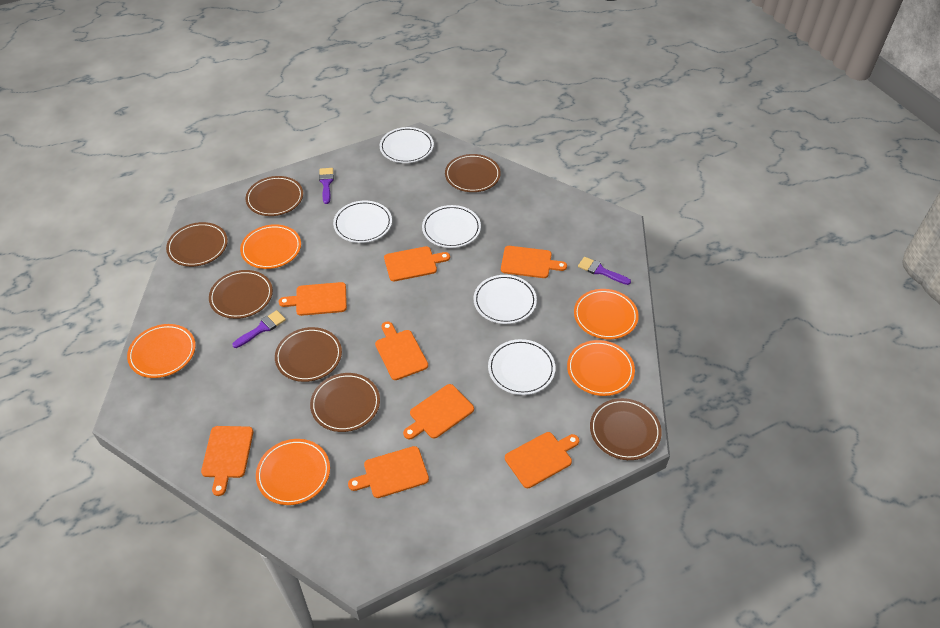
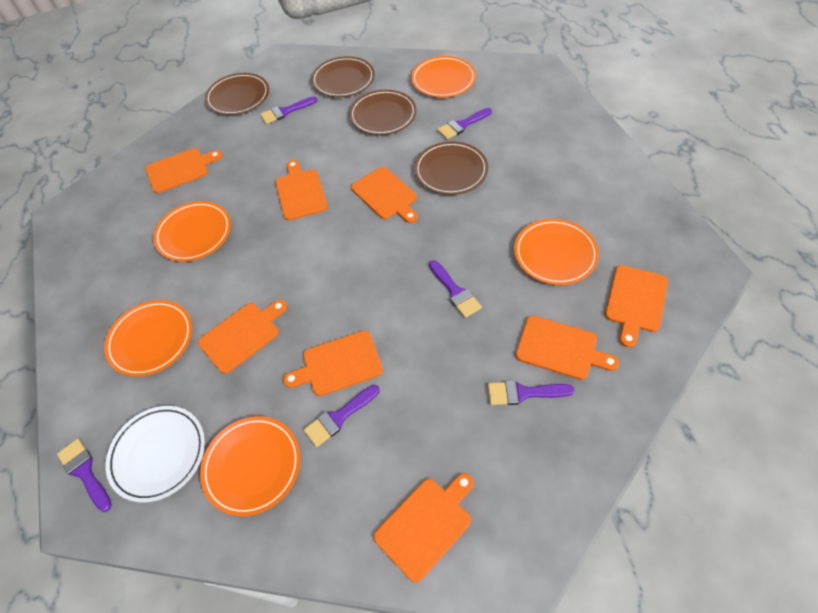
brown plate: 7 -> 4
purple brush: 3 -> 6
white plate: 5 -> 1

